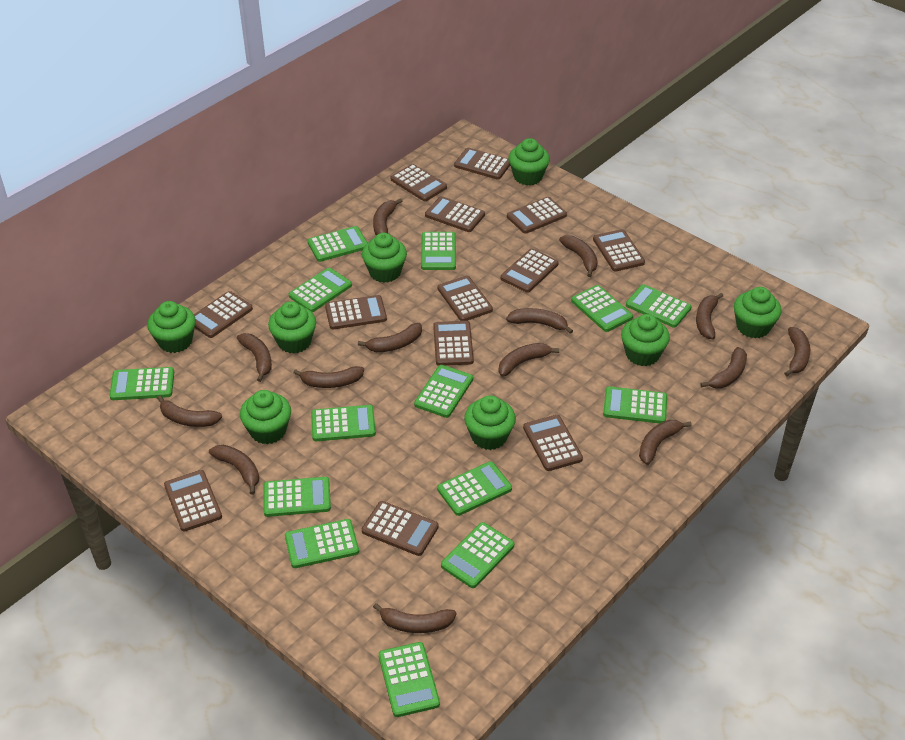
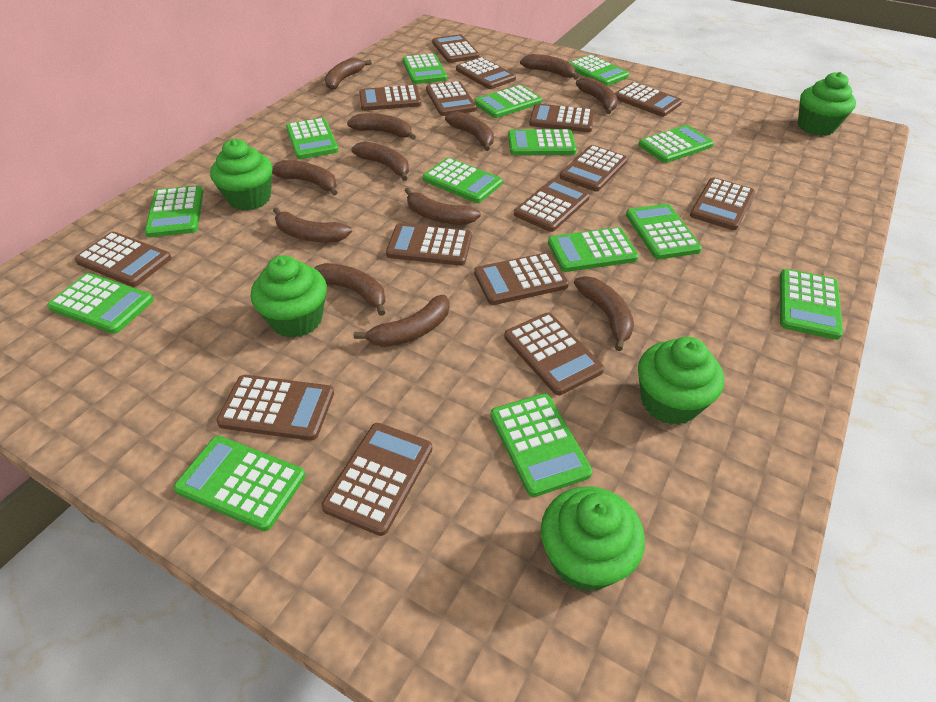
brown banana: 14 -> 12
brown calculator: 13 -> 15
green cupcake: 8 -> 5

